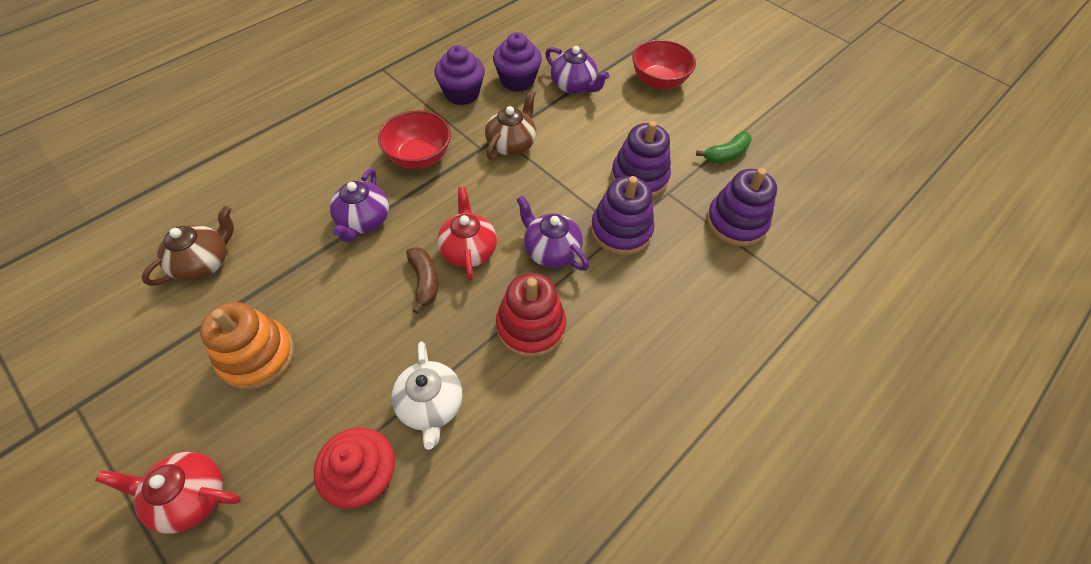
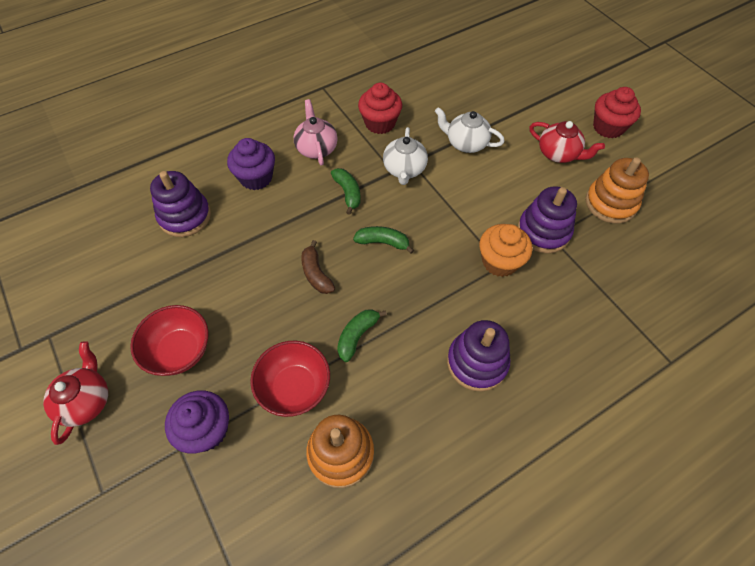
brown teapot: 2 -> 0
green banana: 1 -> 3
orange cupcake: 0 -> 1
orange stacking toy: 1 -> 2
pink teapot: 0 -> 1
purple teapot: 3 -> 0
red cupcake: 1 -> 2
red stacking toy: 1 -> 0
white teapot: 1 -> 2

